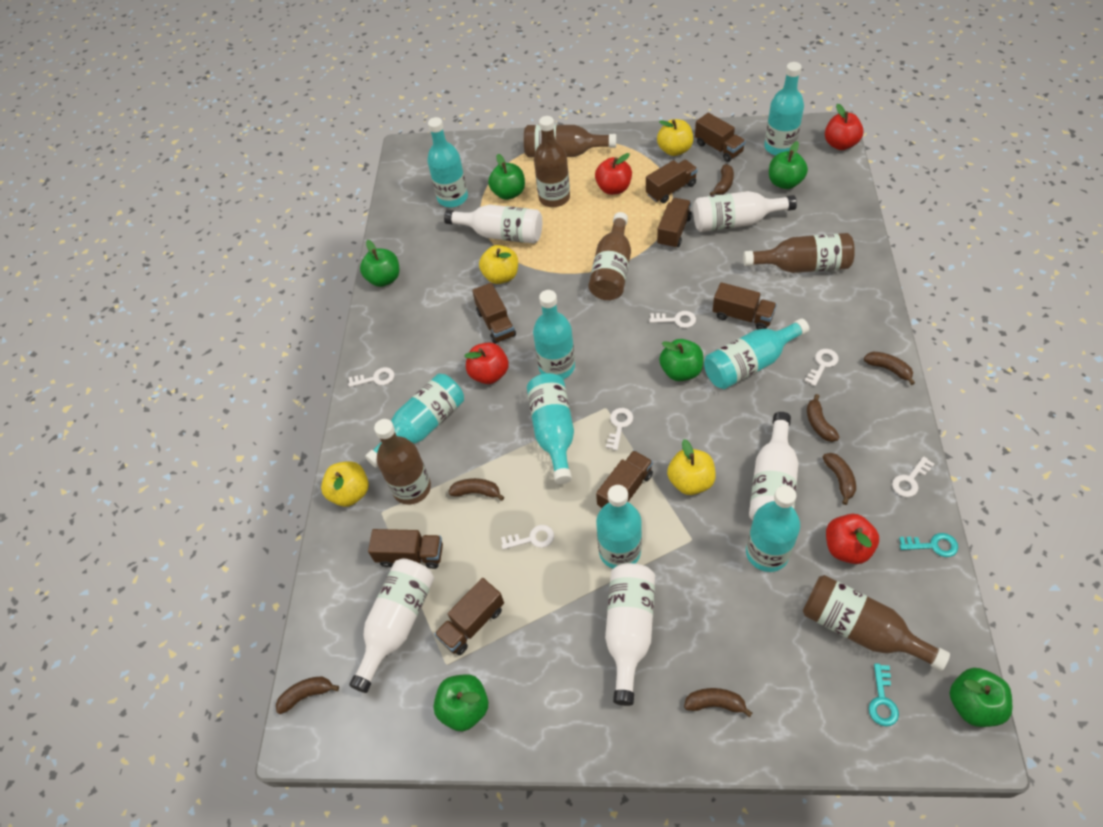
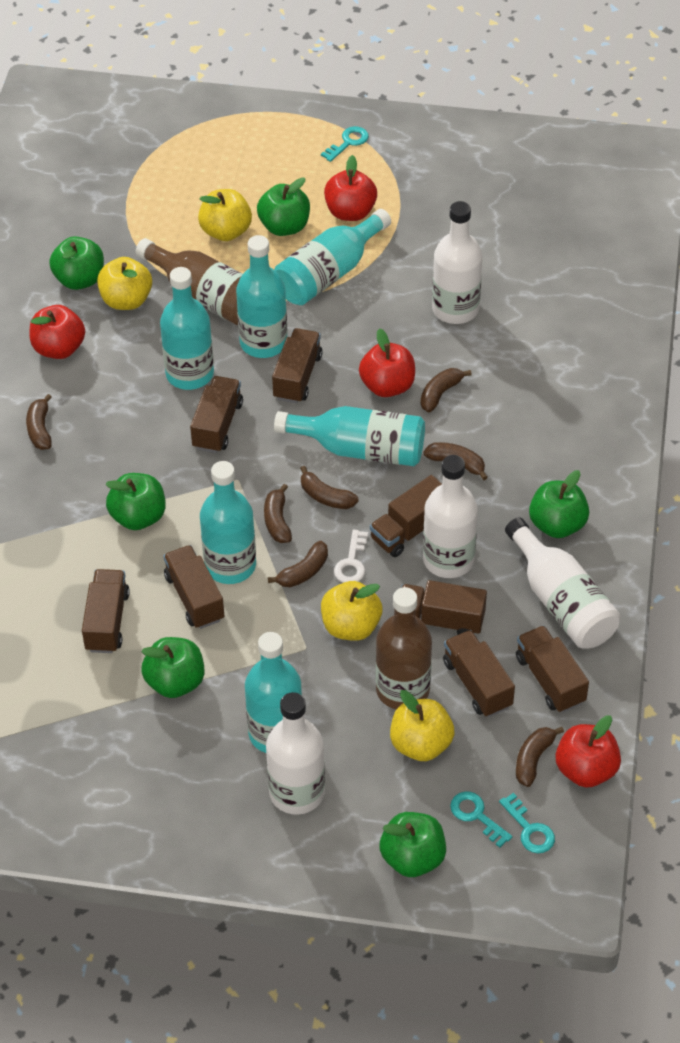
brown bottle: 6 -> 2
turquoise bottle: 8 -> 6
turquoise key: 2 -> 3
white bottle: 5 -> 4
white key: 6 -> 1

